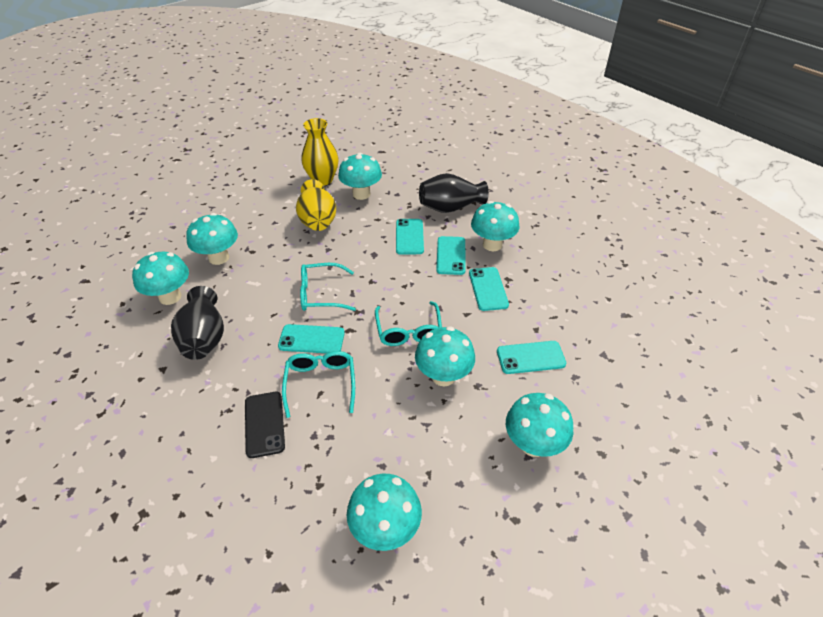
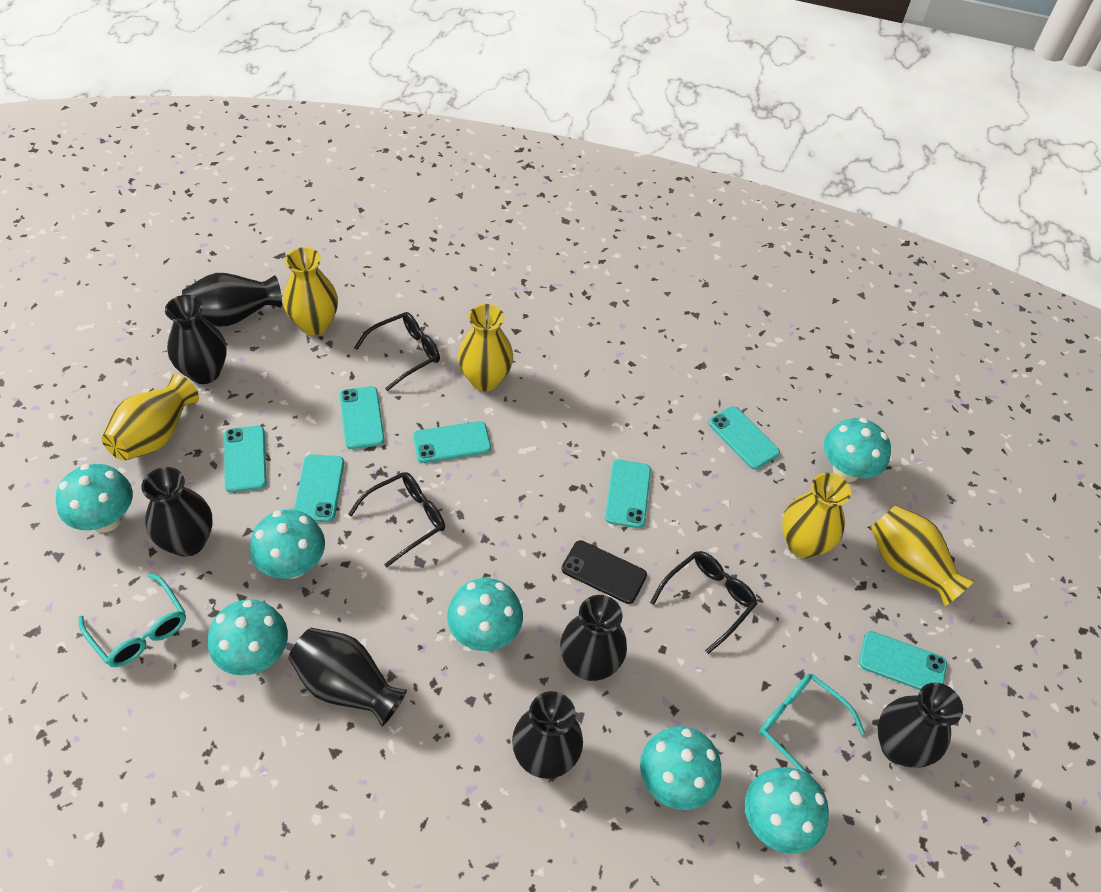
black glasses: 0 -> 3
black vase: 2 -> 7
turquoise glasses: 3 -> 2
turquoise phone: 5 -> 7
yellow vase: 2 -> 5

